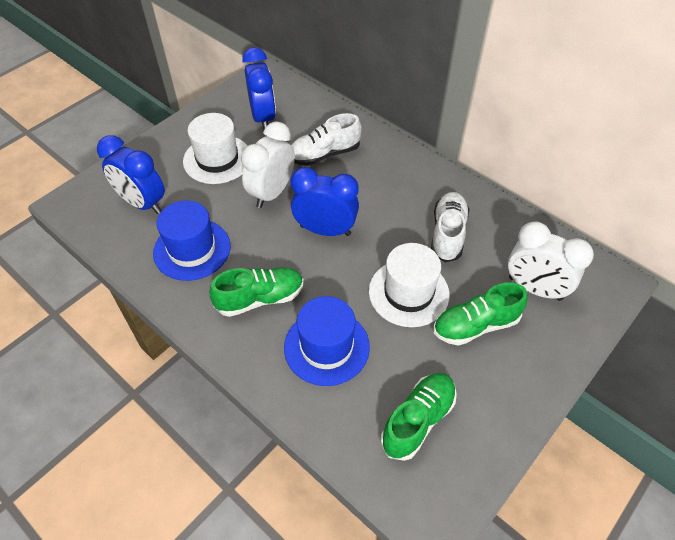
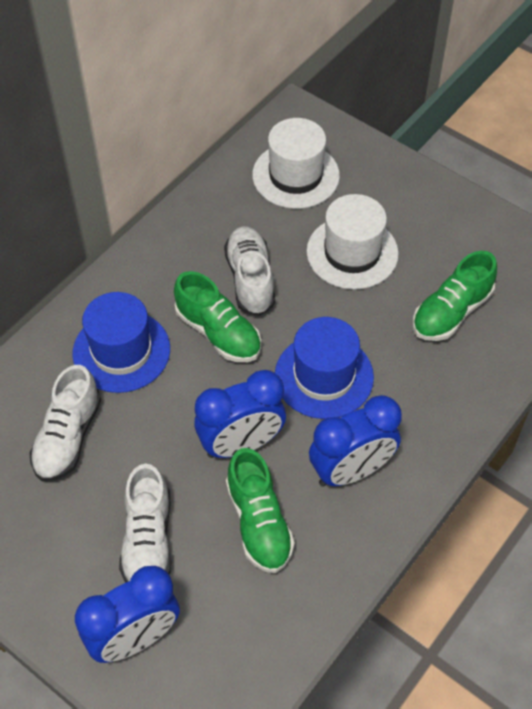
white clock: 2 -> 0
white shoe: 2 -> 3

